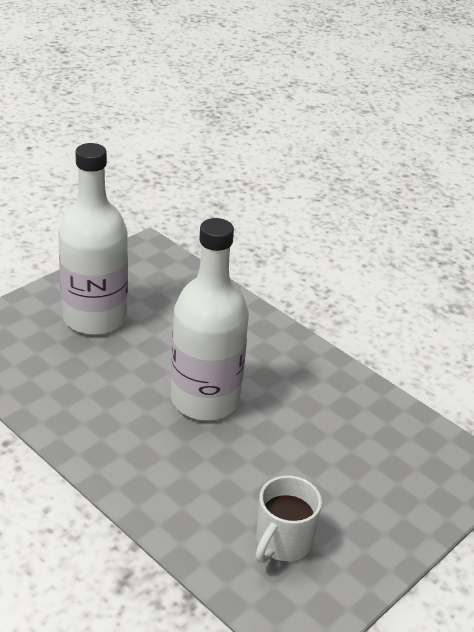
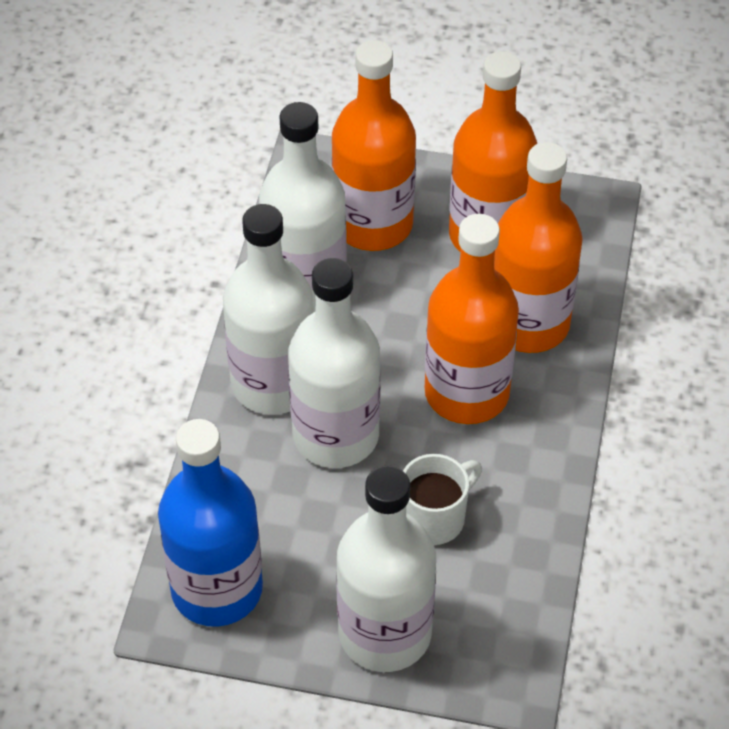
blue bottle: 0 -> 1
orange bottle: 0 -> 4
white bottle: 2 -> 4

